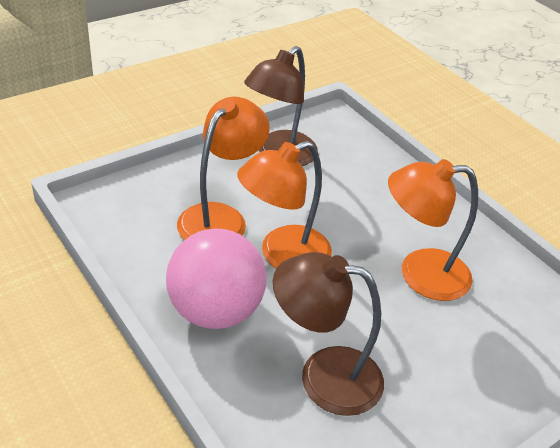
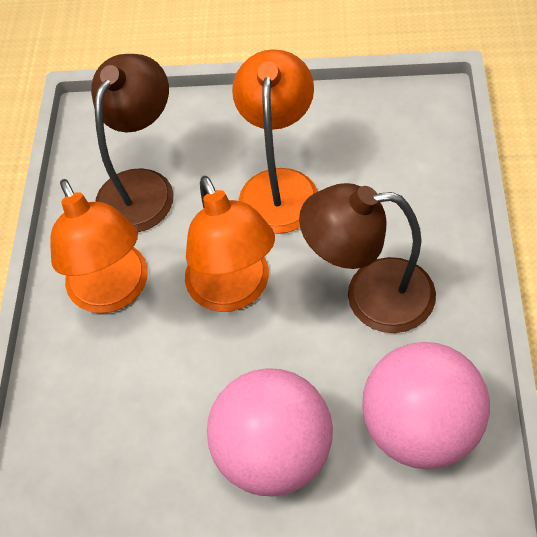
pink ball: 1 -> 2

